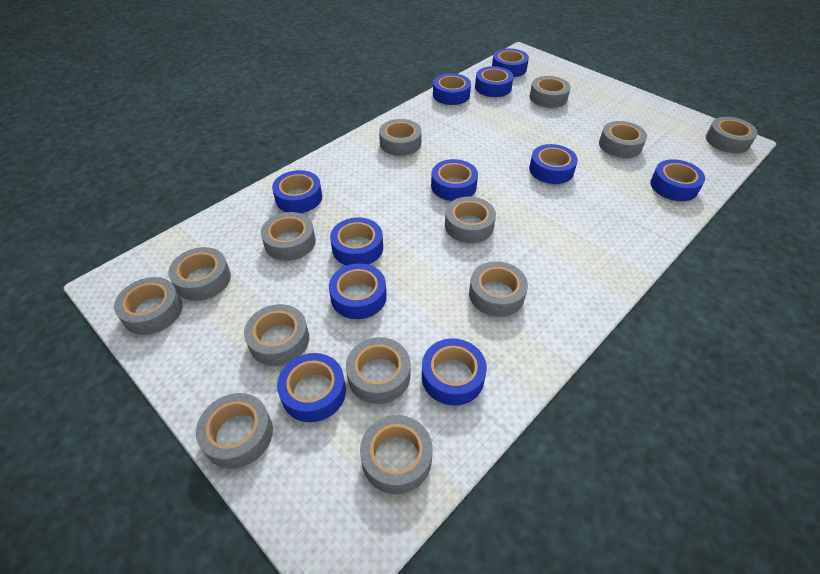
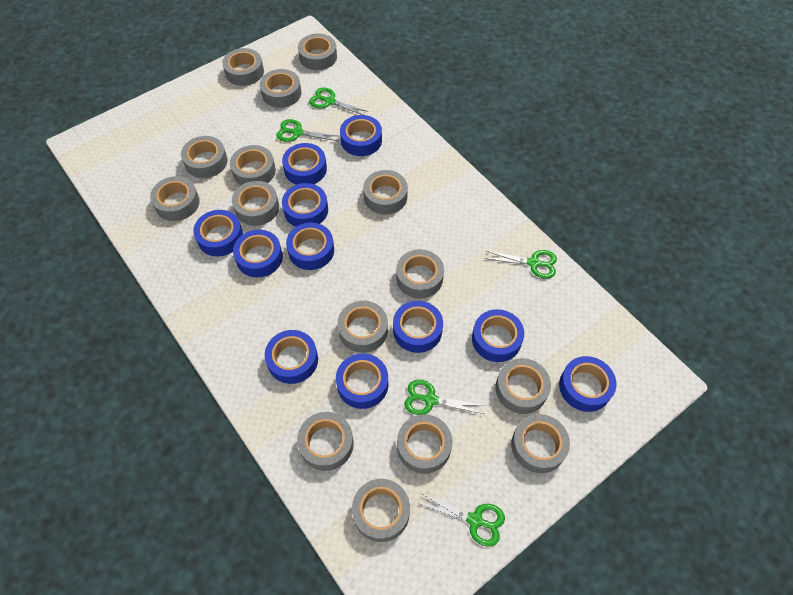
green scissors: 0 -> 5
grey tape: 13 -> 15

